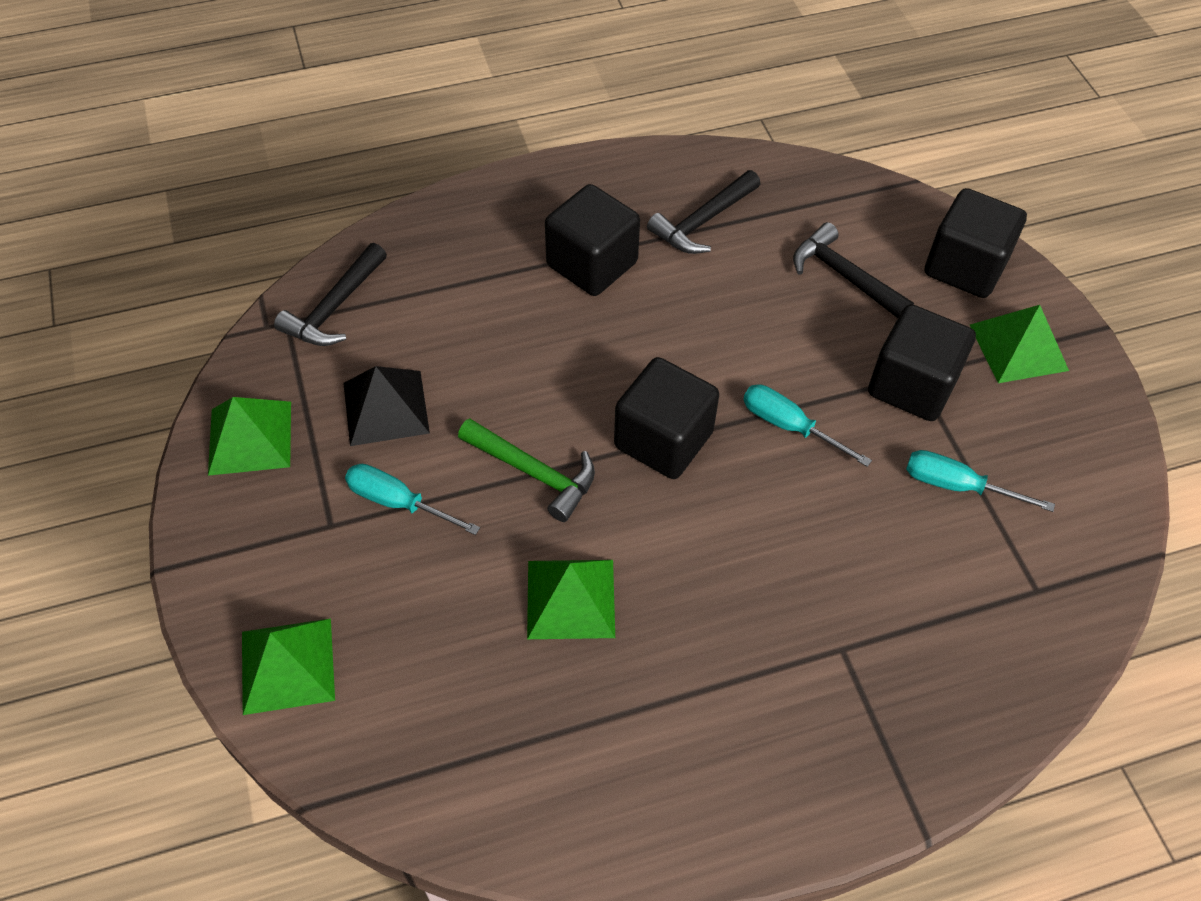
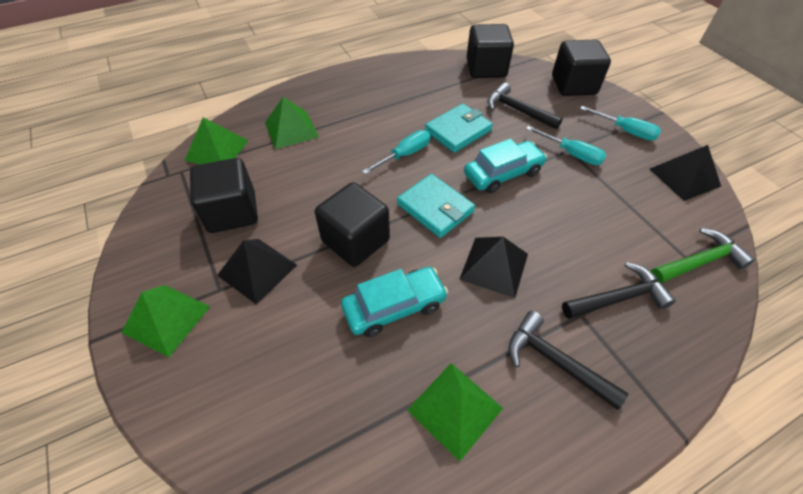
black pyramid: 1 -> 3
turquoise car: 0 -> 2
turquoise wallet: 0 -> 2

